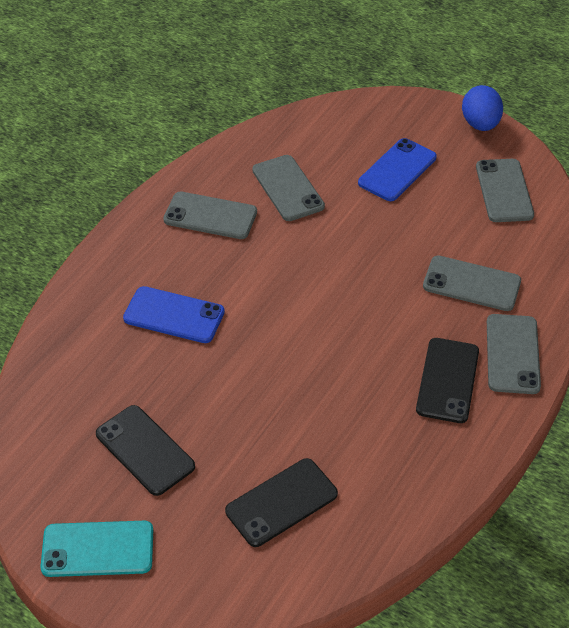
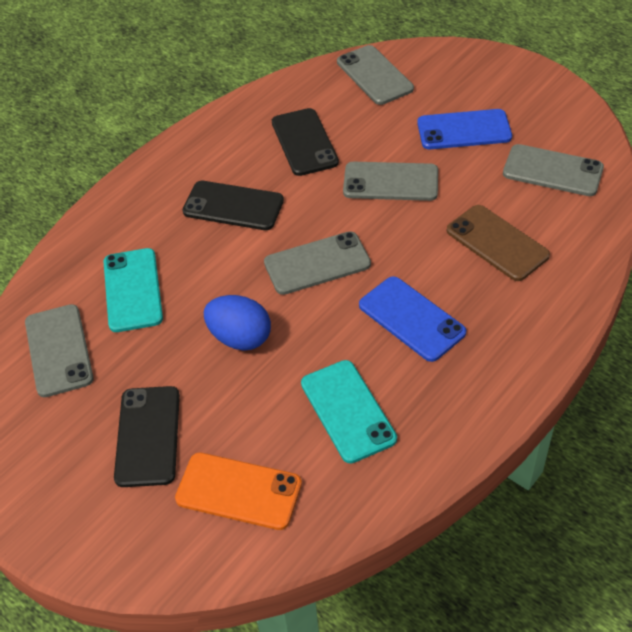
brown phone: 0 -> 1
orange phone: 0 -> 1
turquoise phone: 1 -> 2

